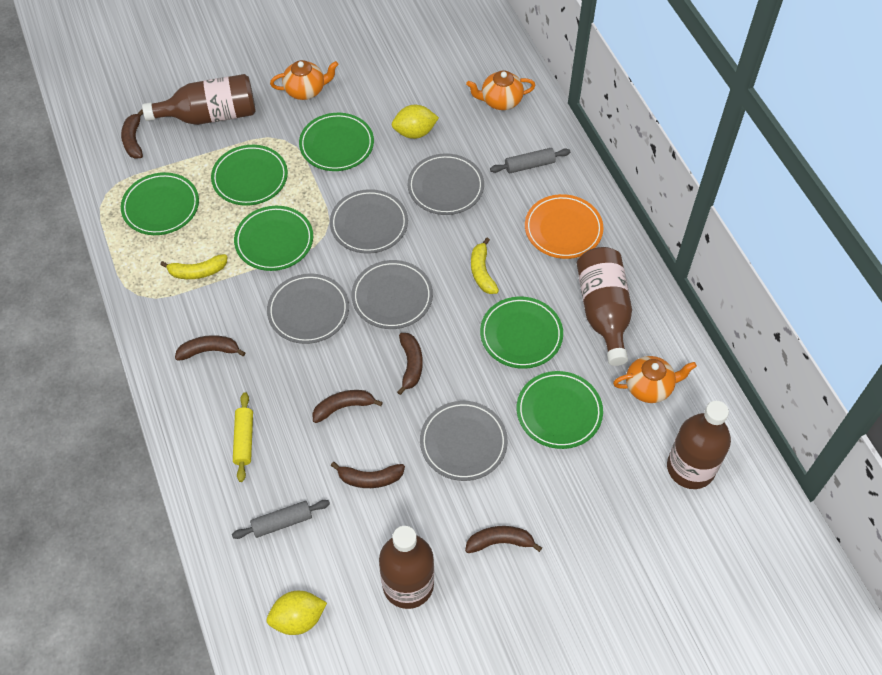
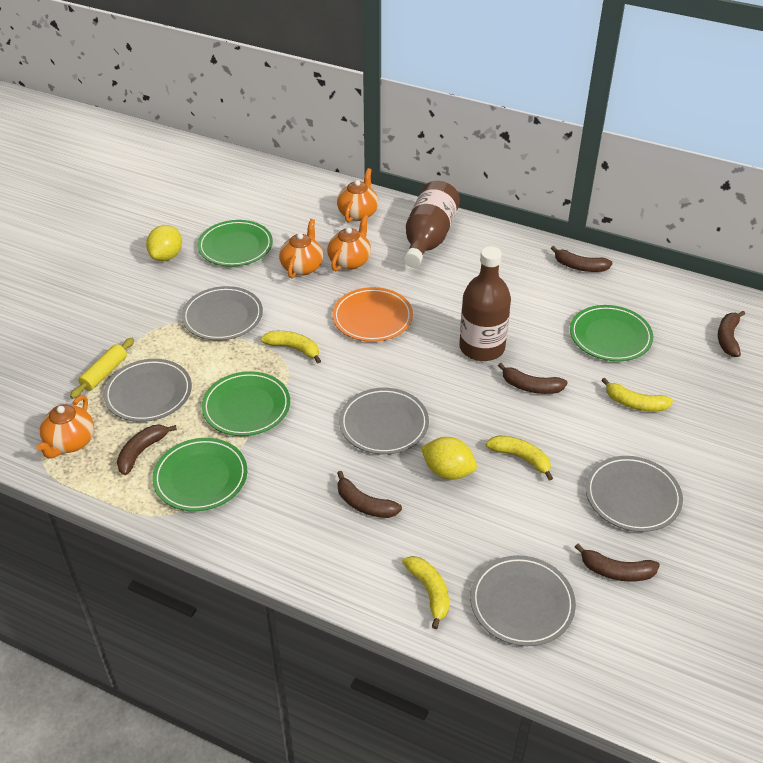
brown bottle: 4 -> 2
green plate: 6 -> 4
grey rolling pin: 2 -> 0
orange teapot: 3 -> 4
yellow banana: 2 -> 4

